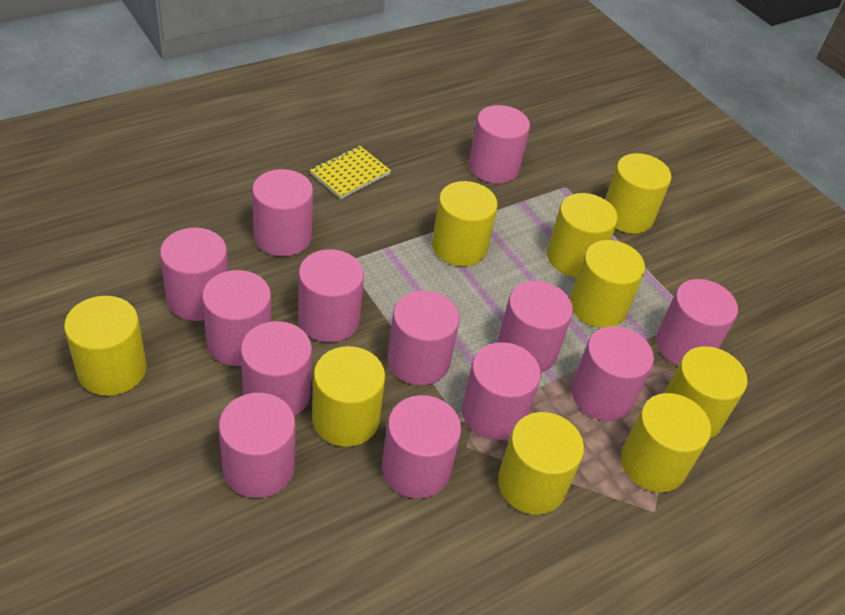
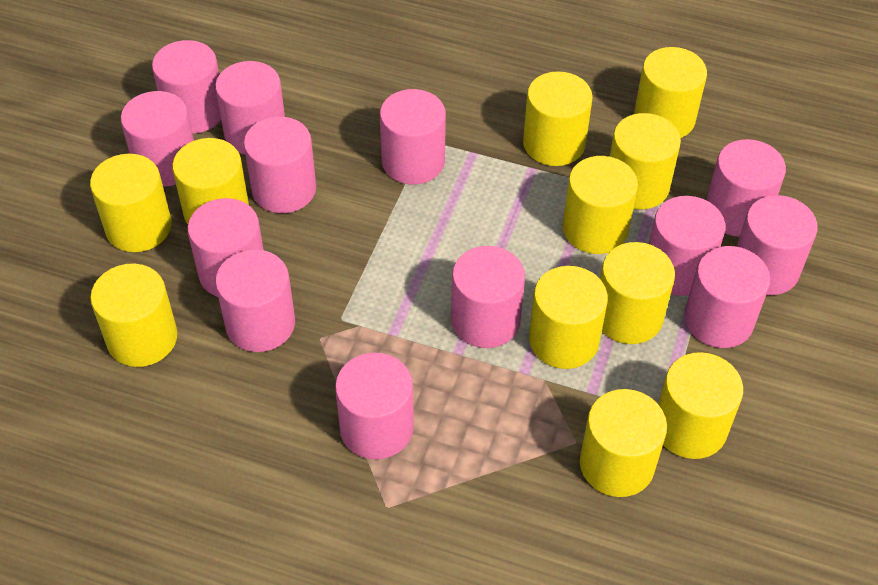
yellow cylinder: 9 -> 11
yellow notebook: 1 -> 0

